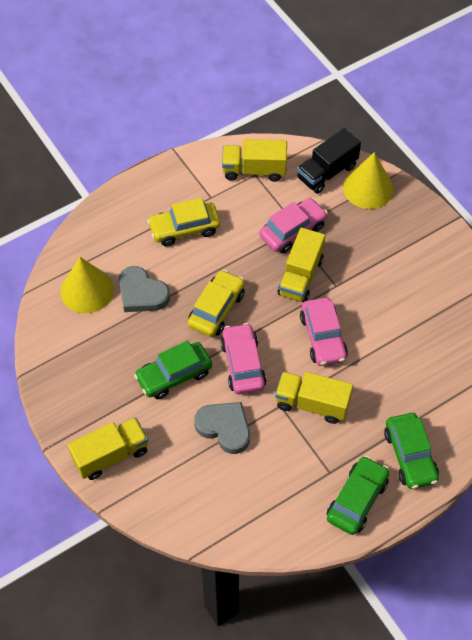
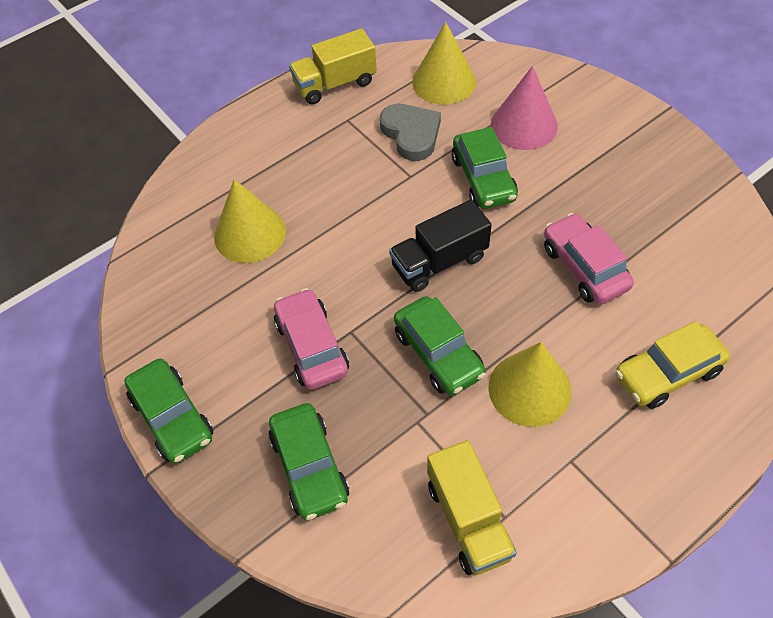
green car: 3 -> 4
grey heart: 2 -> 1
pink car: 3 -> 2
pink cone: 0 -> 1
yellow car: 2 -> 1
yellow cone: 2 -> 3
yellow truck: 4 -> 2

